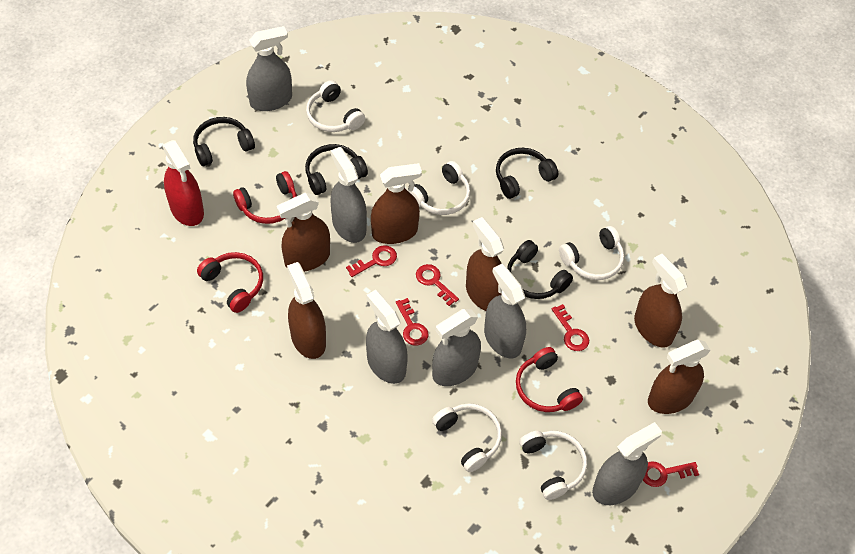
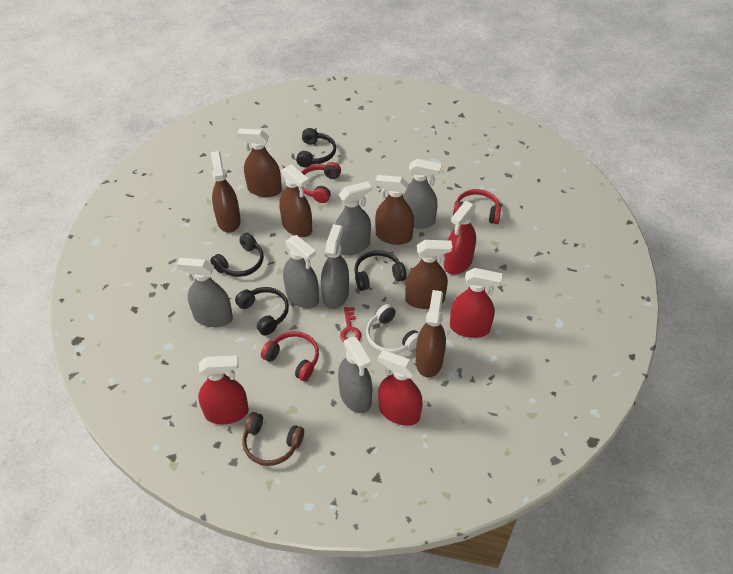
brown headphones: 0 -> 1
red key: 5 -> 1
red spray bottle: 1 -> 4
white headphones: 5 -> 1

